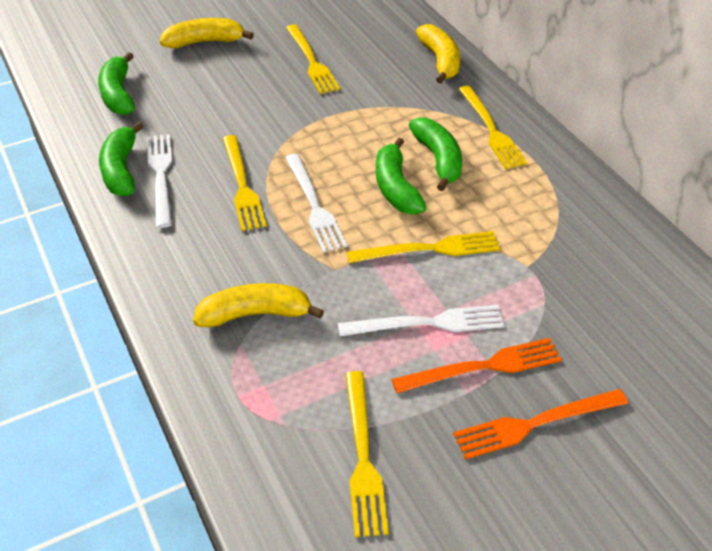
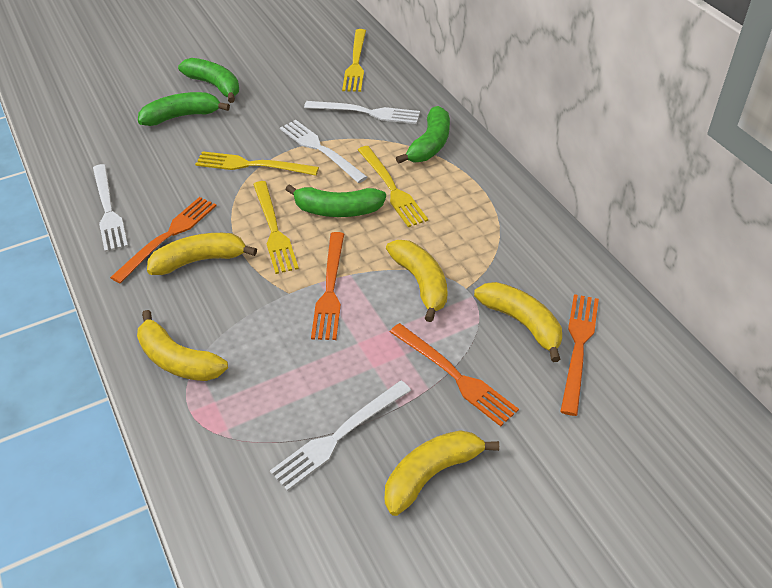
orange fork: 2 -> 4
white fork: 3 -> 4
yellow banana: 3 -> 5
yellow fork: 5 -> 4

